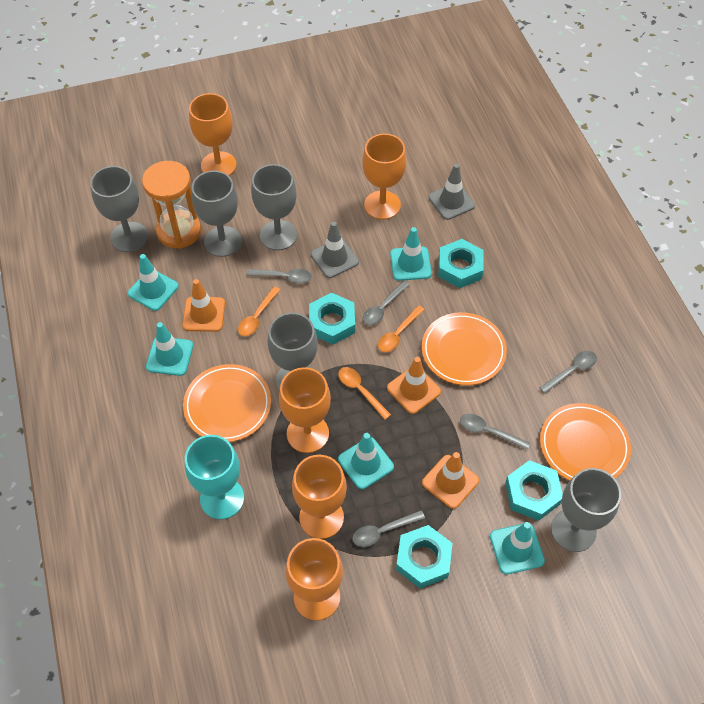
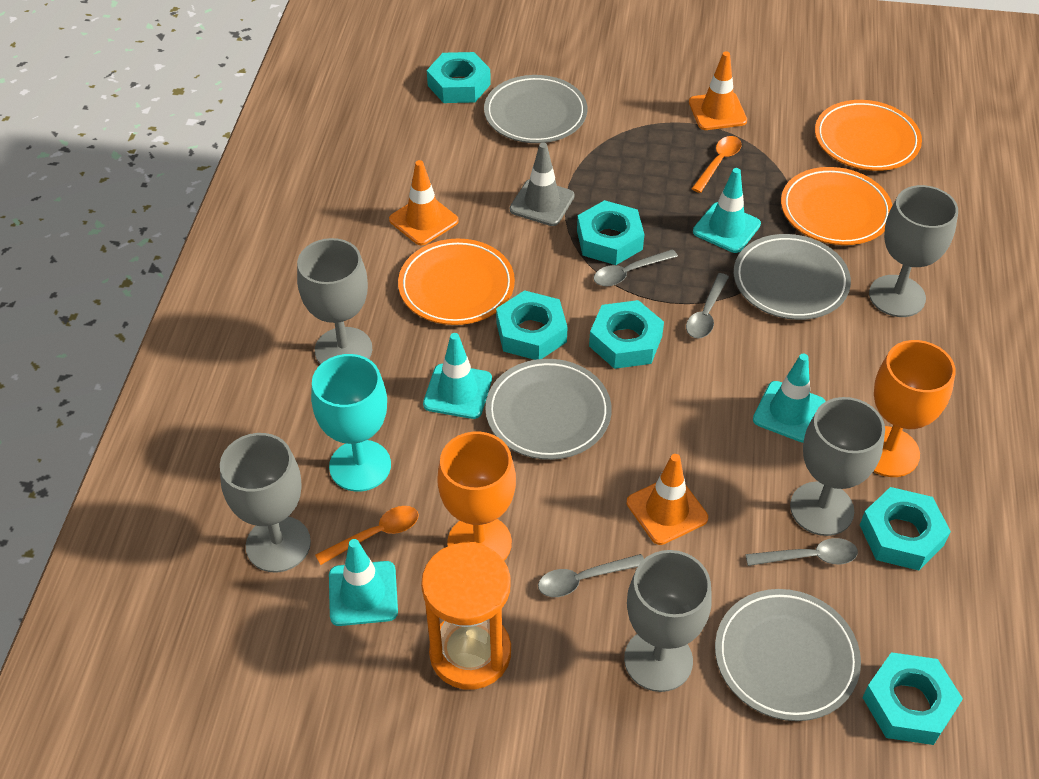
grey plate: 0 -> 4
grey spoon: 5 -> 4
grey traffic cone: 2 -> 1
orange goblet: 5 -> 2
orange spoon: 3 -> 2
turquoise nut: 4 -> 6
turquoise traffic cone: 5 -> 4

